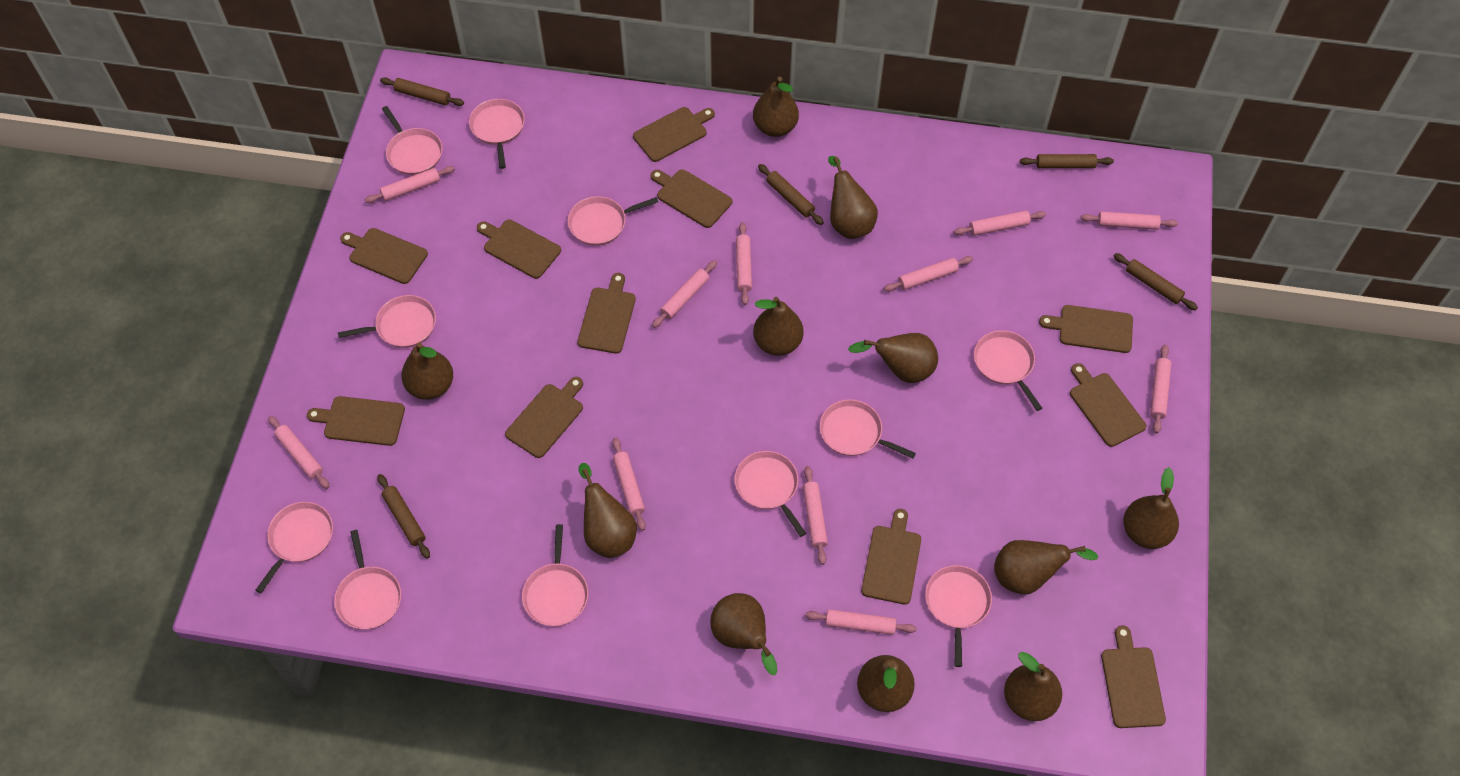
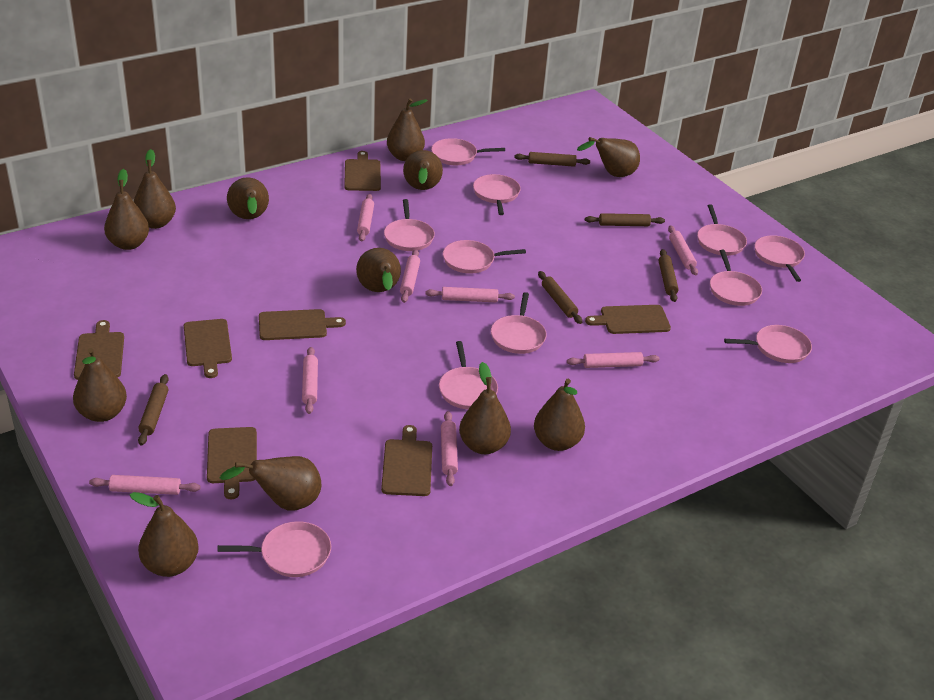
brown cutting board: 11 -> 7
brown pear: 11 -> 12
pink rolling pin: 11 -> 8

